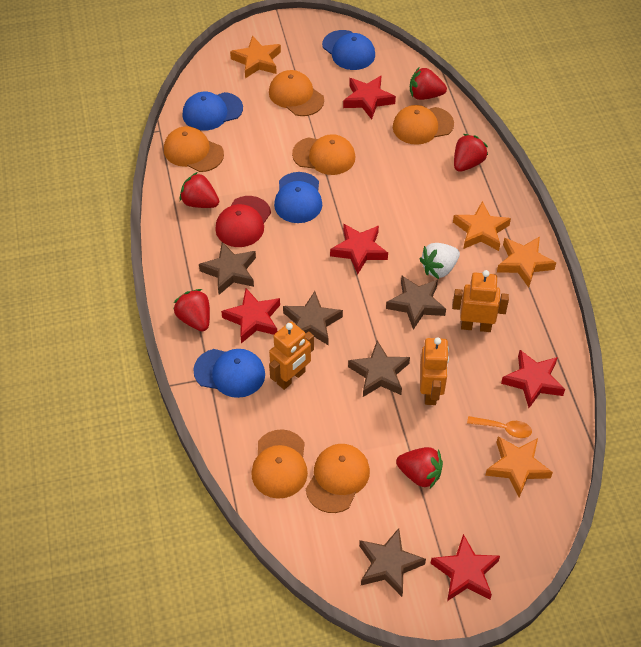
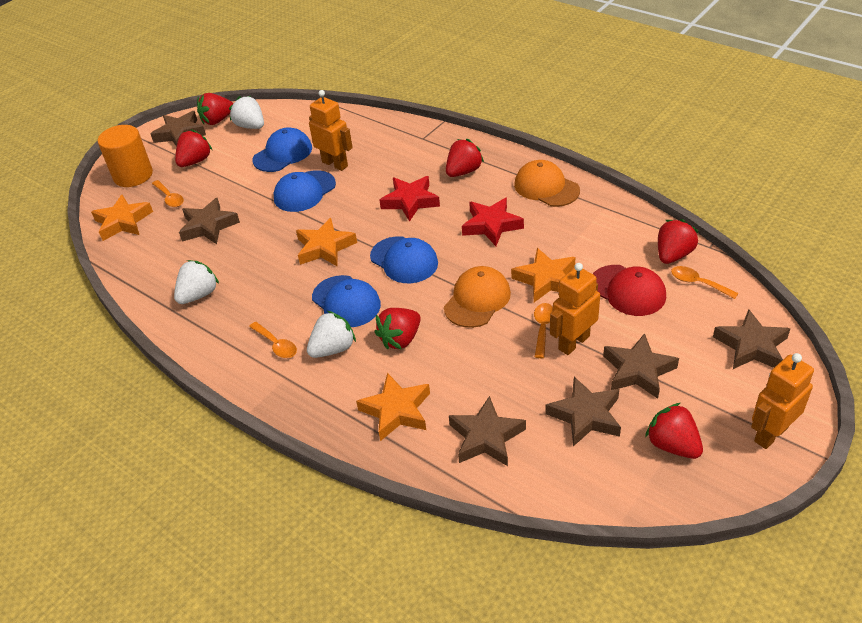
brown star: 5 -> 6
orange cap: 6 -> 2
orange cylinder: 0 -> 1
orange spoon: 1 -> 4
red star: 5 -> 2
red strawberry: 5 -> 6
white strawberry: 1 -> 3

